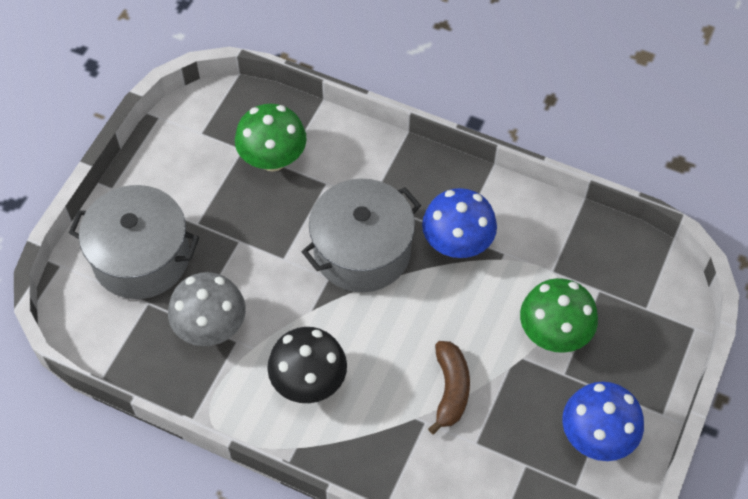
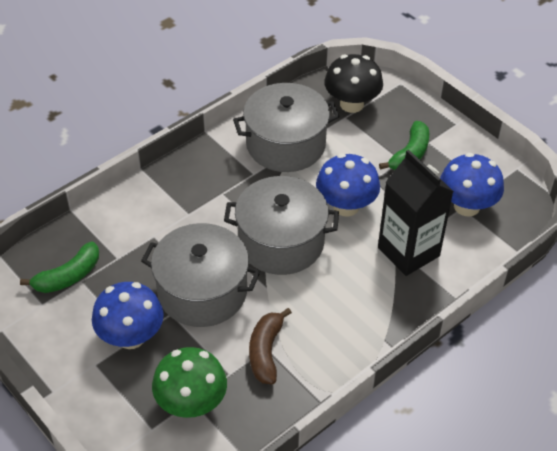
black carton: 0 -> 1
blue mushroom: 2 -> 3
green banana: 0 -> 2
green mushroom: 2 -> 1
grey mushroom: 1 -> 0
grey pot: 2 -> 3

